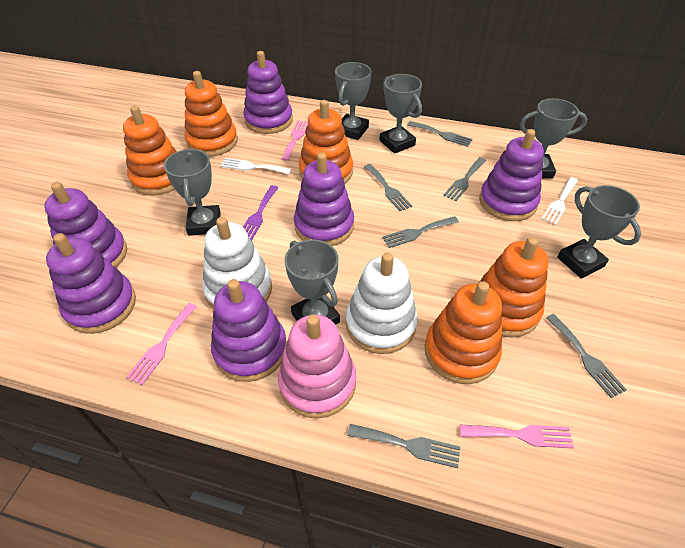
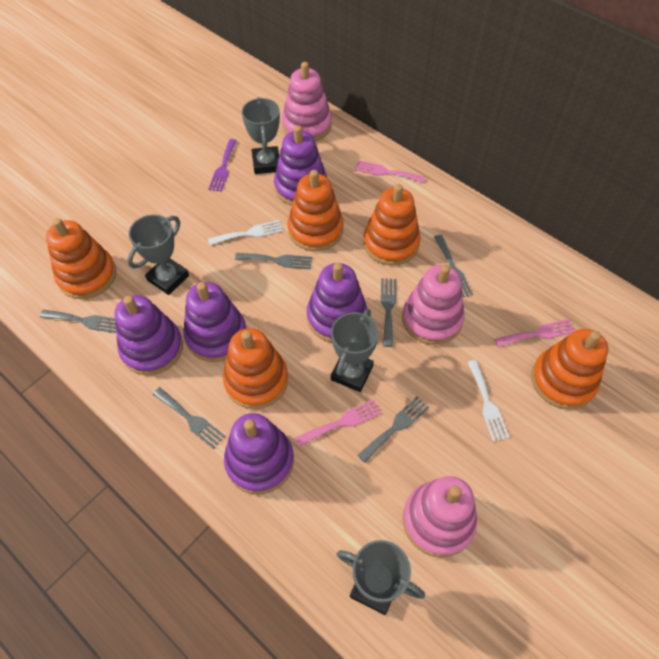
grey trophy: 6 -> 4
pink stacking toy: 1 -> 3
purple stacking toy: 6 -> 5
white stacking toy: 2 -> 0

